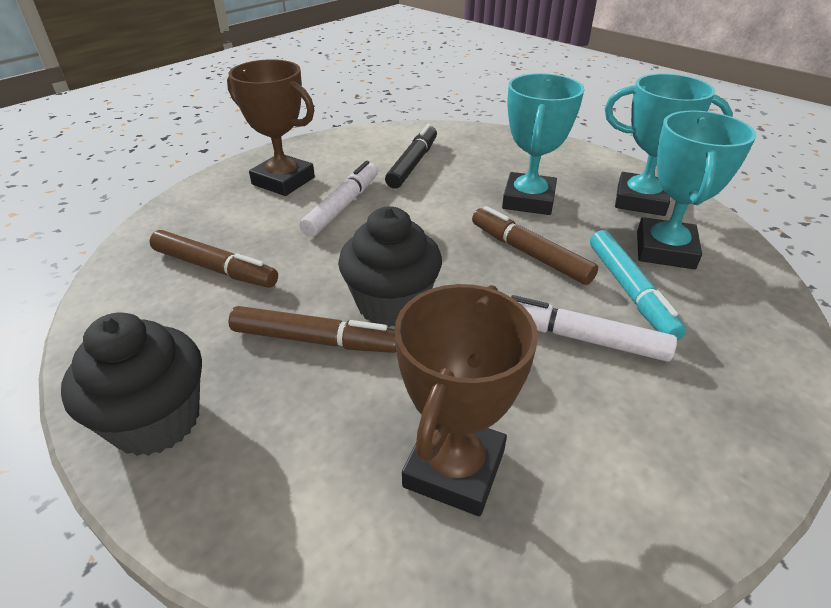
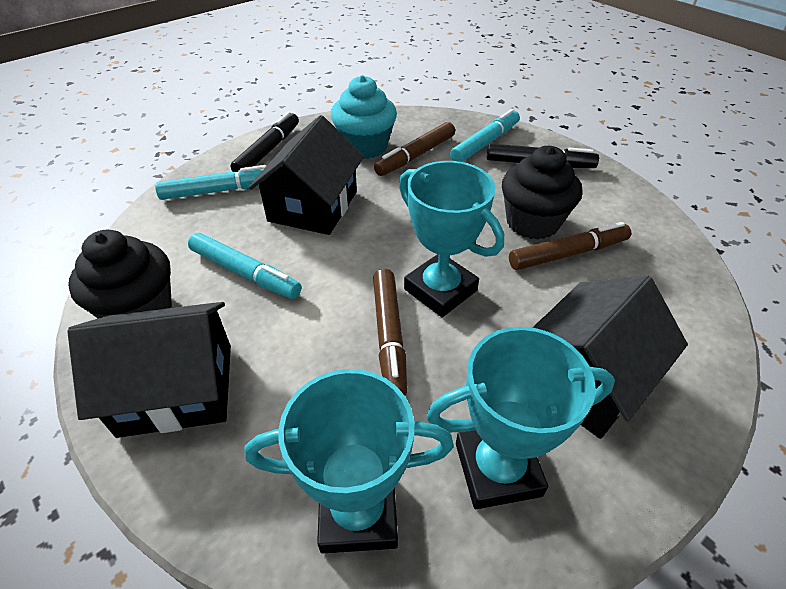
black house: 0 -> 3
black marker: 1 -> 2
brown trophy: 2 -> 0
turquoise cupcake: 0 -> 1
turquoise marker: 1 -> 3
white marker: 2 -> 0

